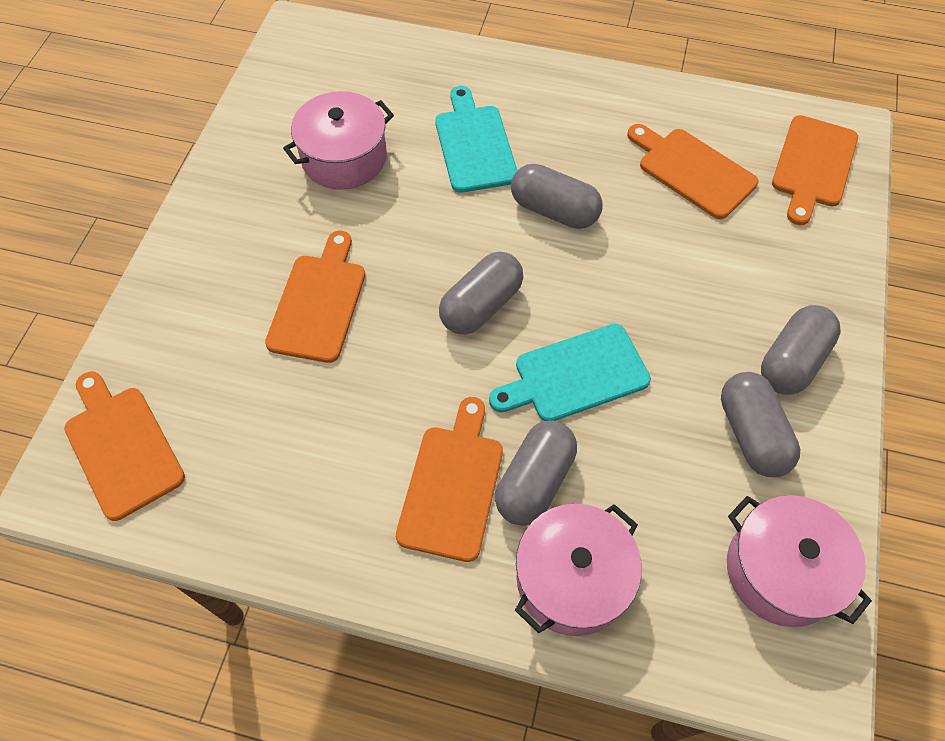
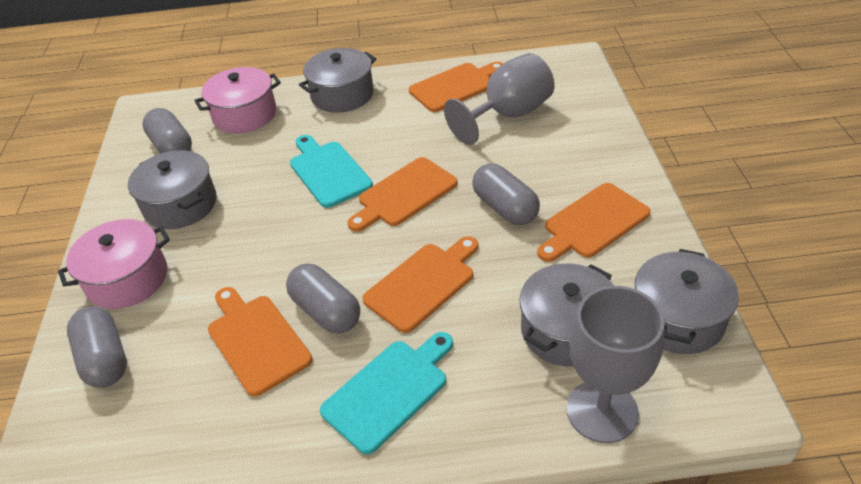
grey capsule: 5 -> 4
grey goblet: 0 -> 2
grey pot: 0 -> 4
pink pot: 3 -> 2

